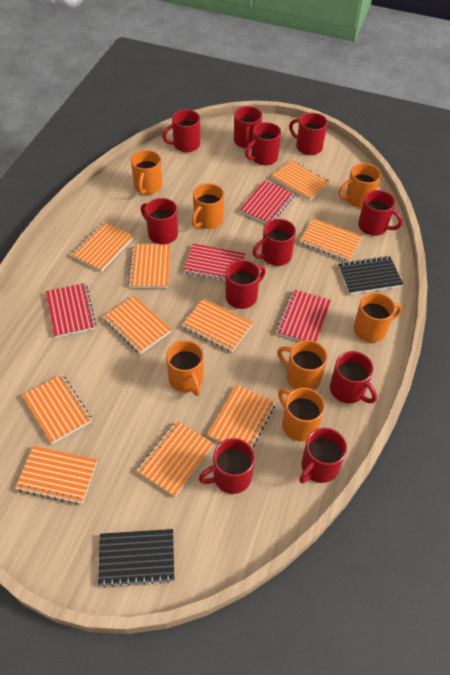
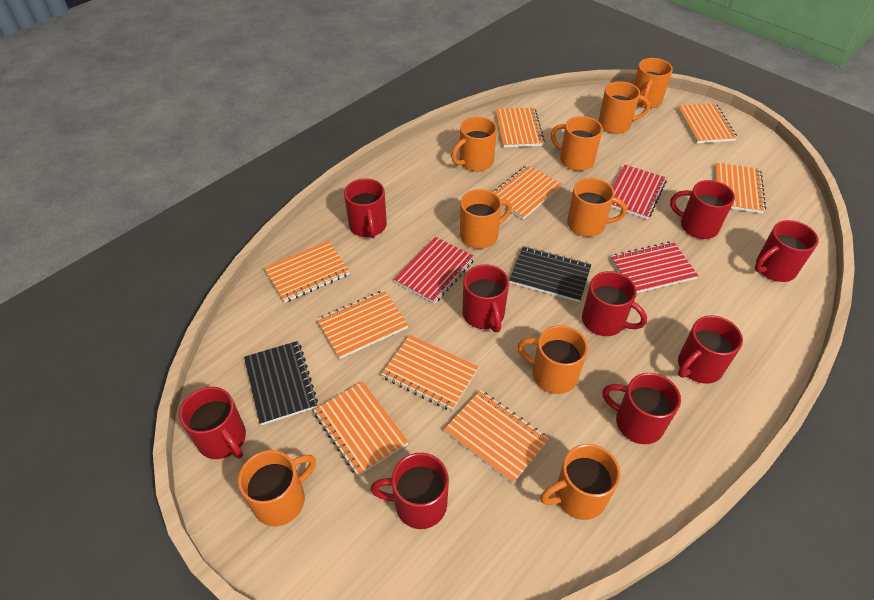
orange mug: 7 -> 9
orange notebook: 10 -> 9
red mug: 11 -> 9
red notebook: 4 -> 3

